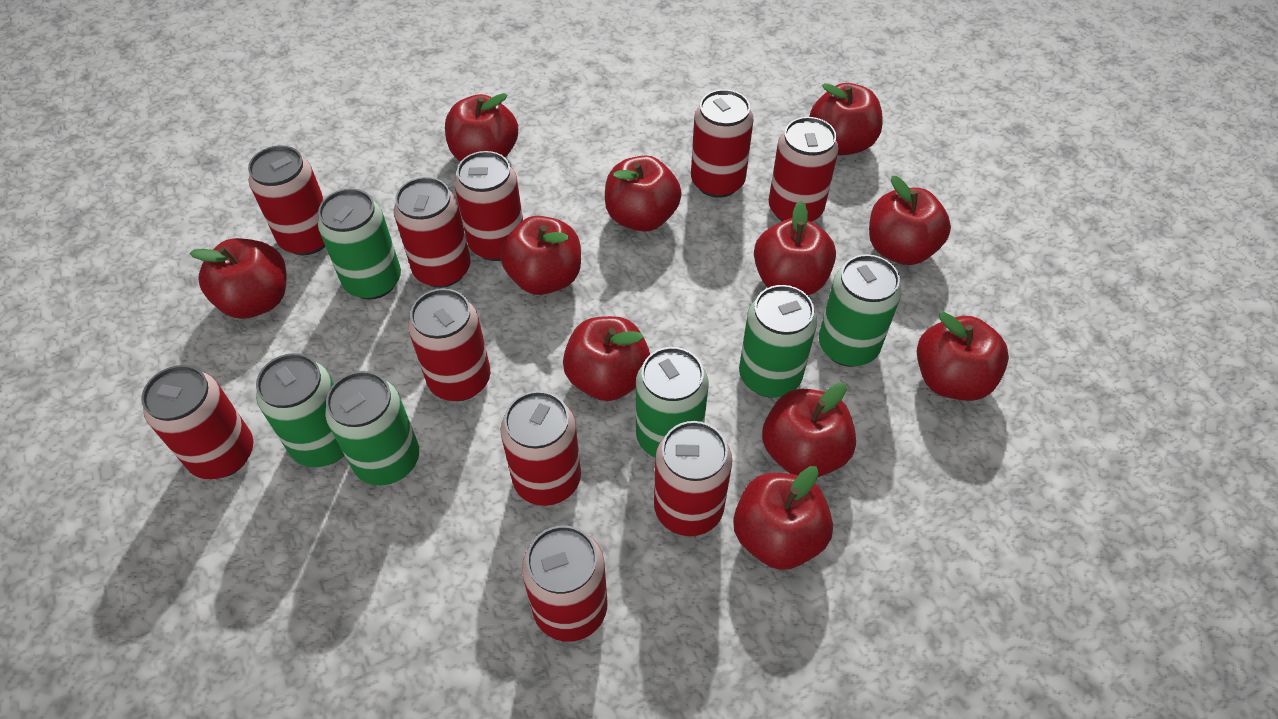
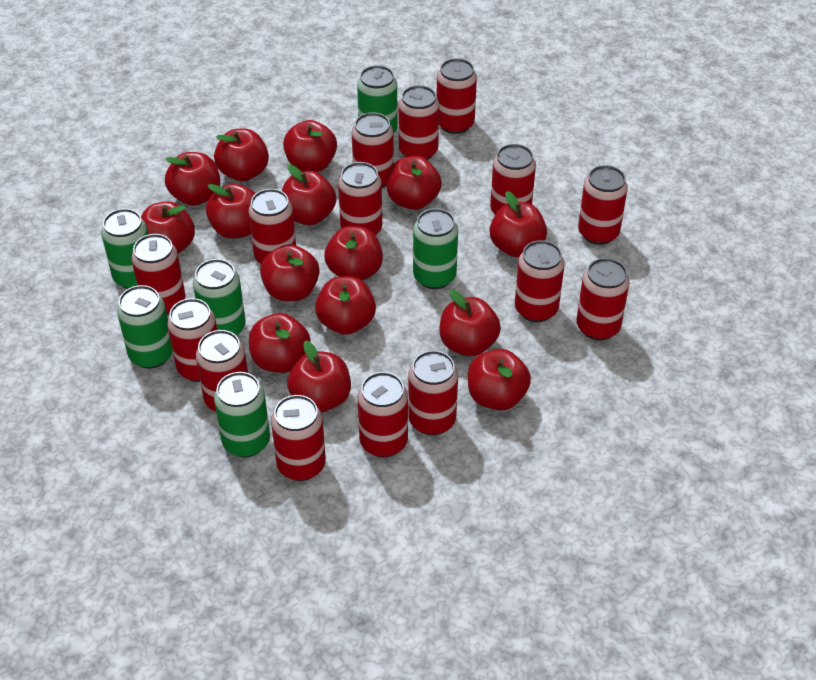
red apple: 11 -> 15
red can: 10 -> 15

